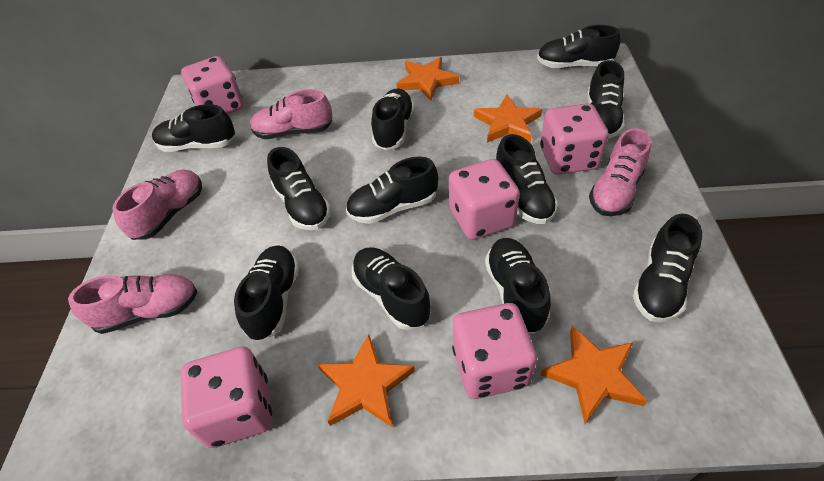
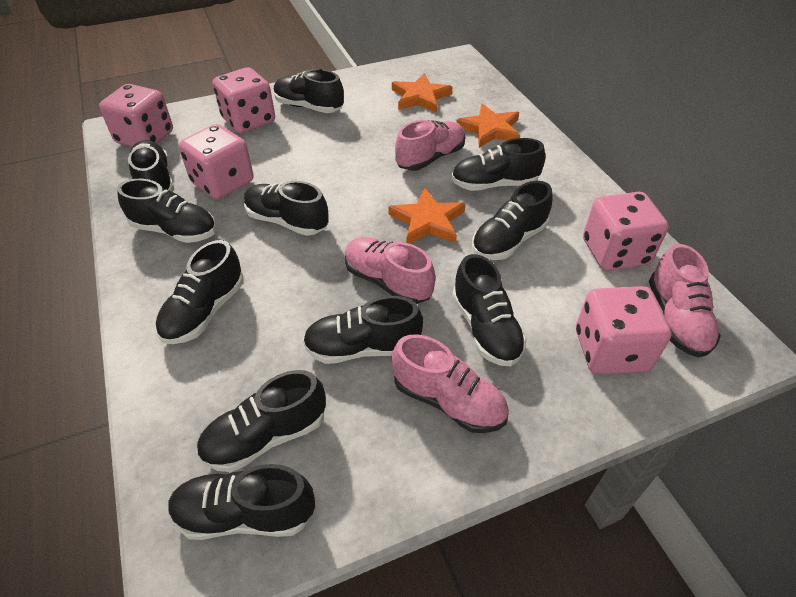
orange star: 4 -> 3

